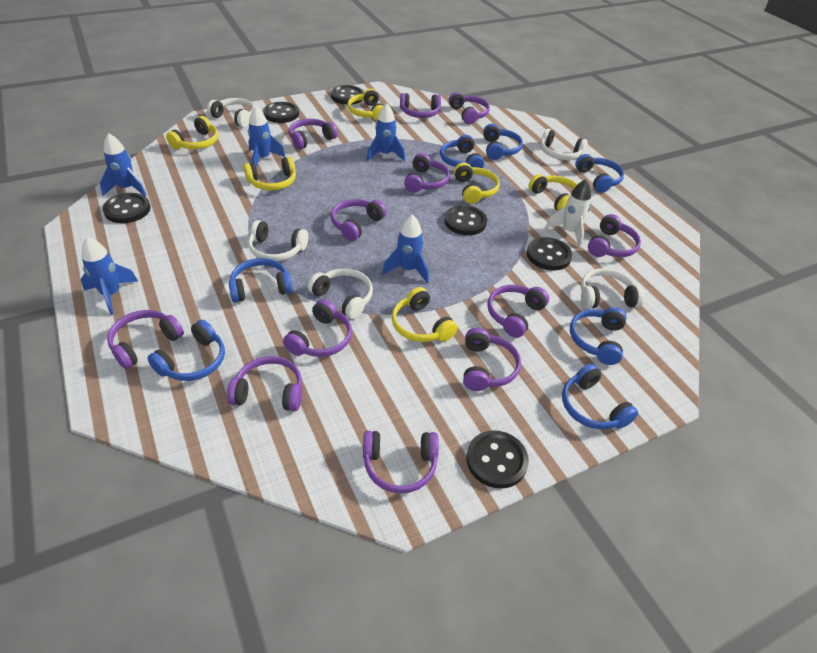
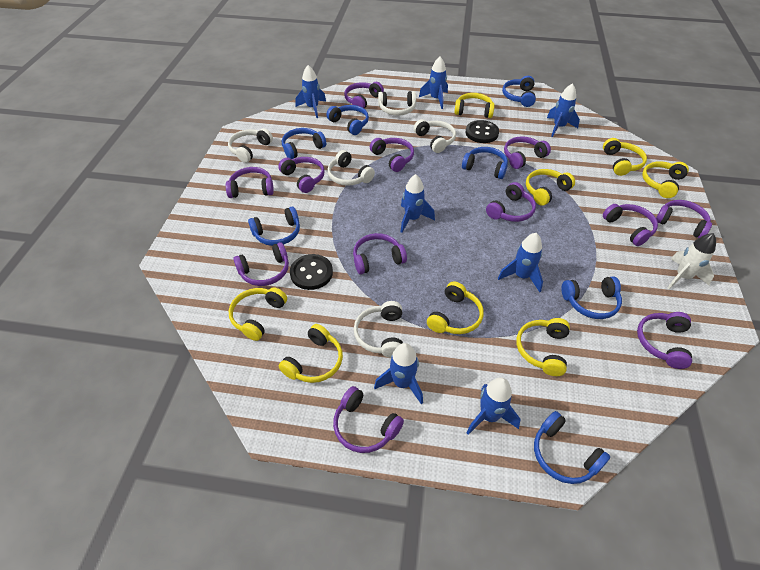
black button: 6 -> 2
blue rocket: 5 -> 7
yellow headphones: 6 -> 8

